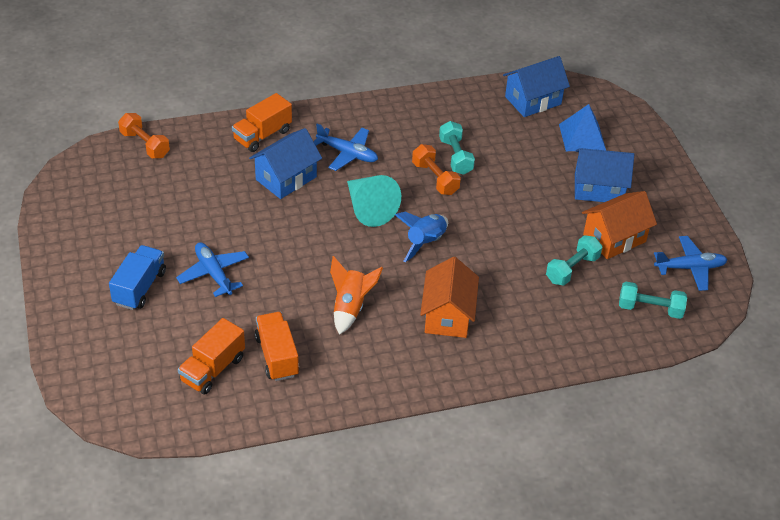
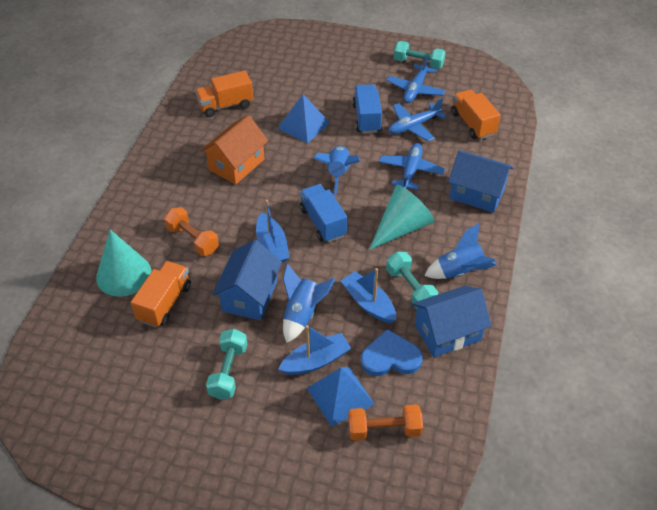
blue boat: 0 -> 3
blue heart: 0 -> 1
blue pyramid: 1 -> 2
blue rocket: 1 -> 3
blue truck: 1 -> 2
orange house: 2 -> 1
orange rocket: 1 -> 0
turquoise cone: 1 -> 2

